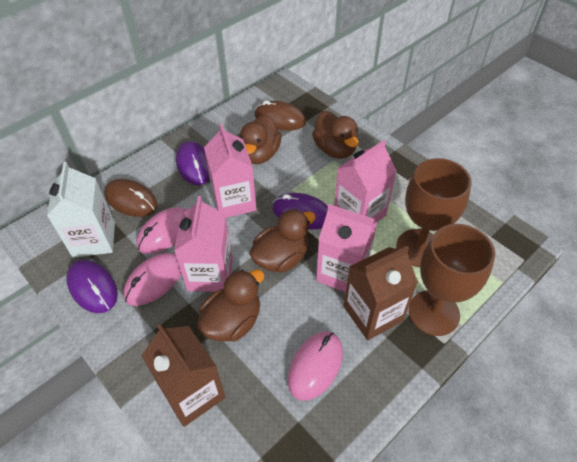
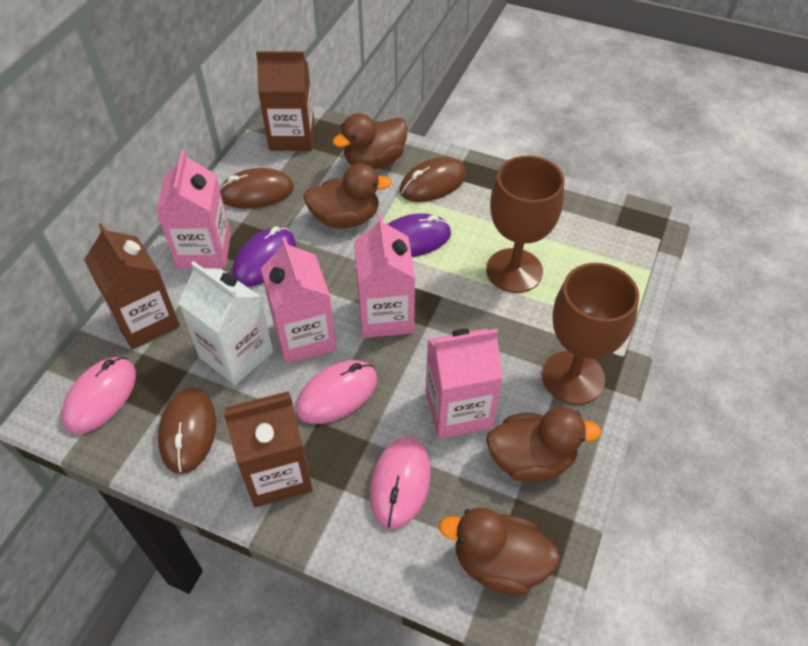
brown carton: 2 -> 3
brown mouse: 2 -> 3
purple mouse: 3 -> 2

